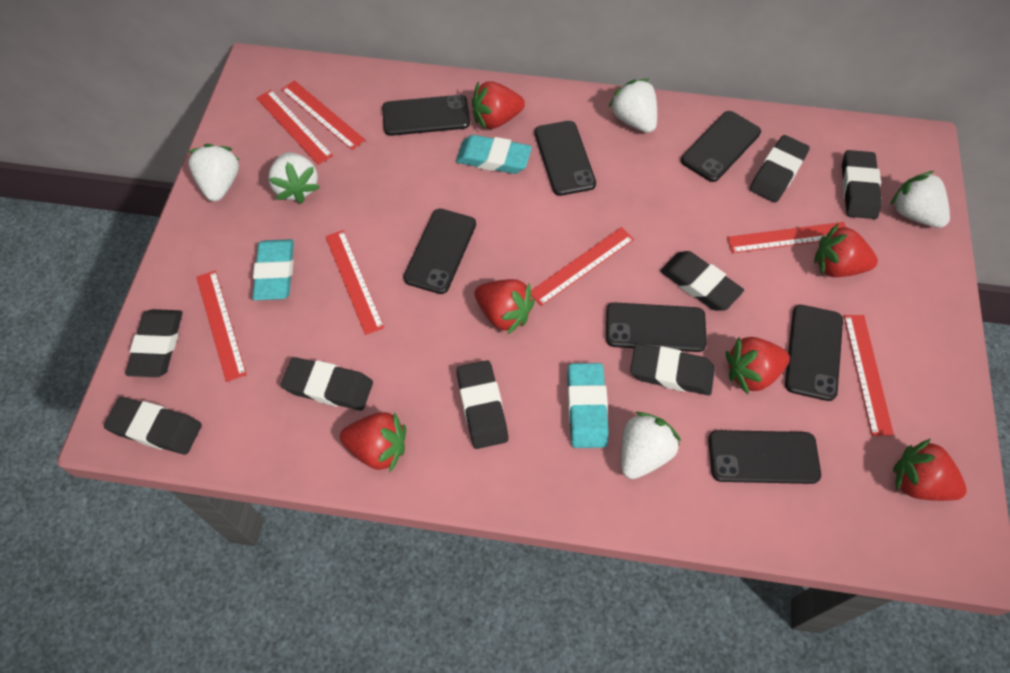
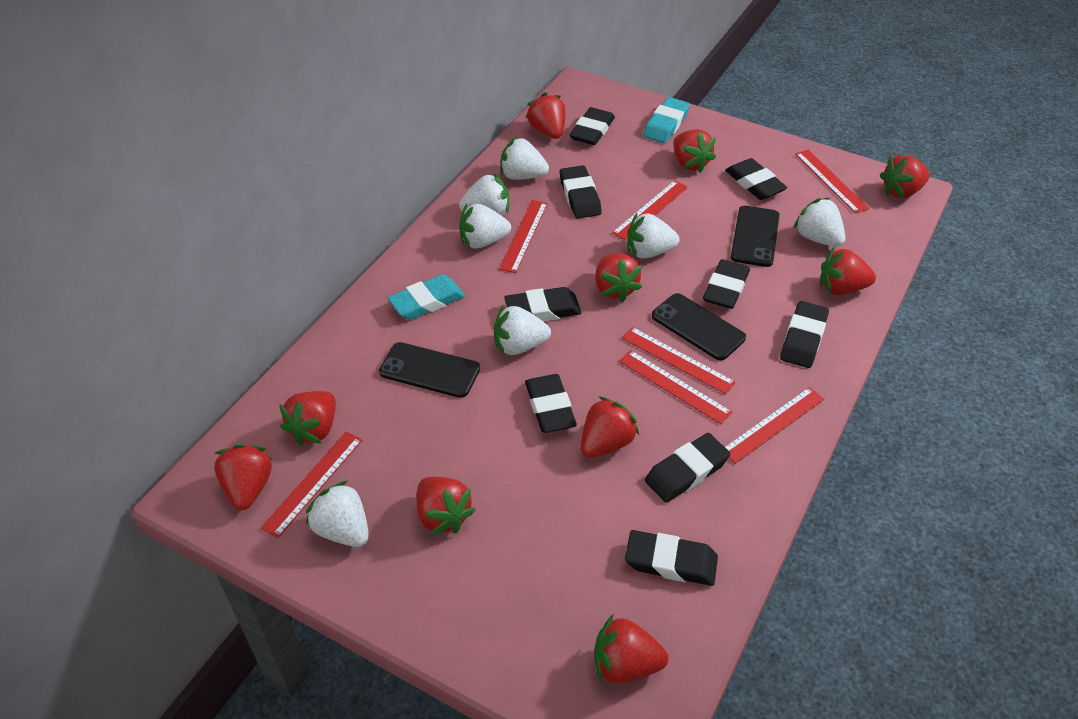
black eraser: 8 -> 9
black phone: 7 -> 3
red strawberry: 6 -> 10
turquoise eraser: 3 -> 2
white strawberry: 5 -> 7

